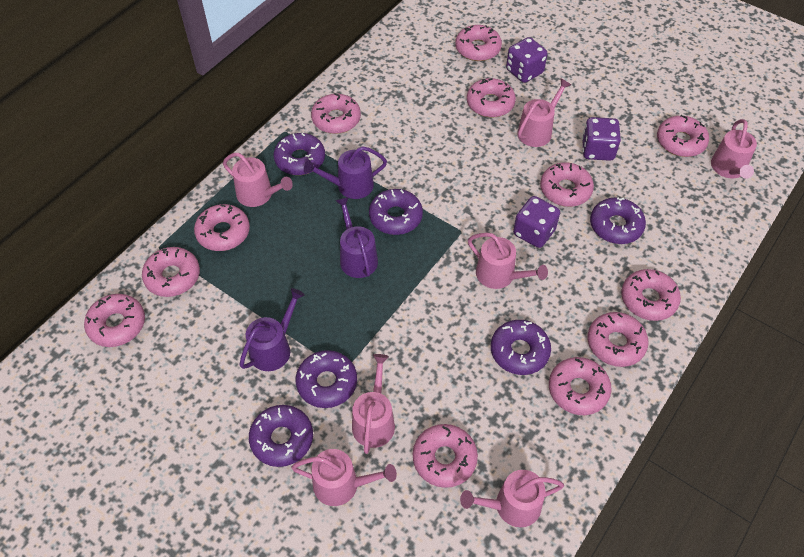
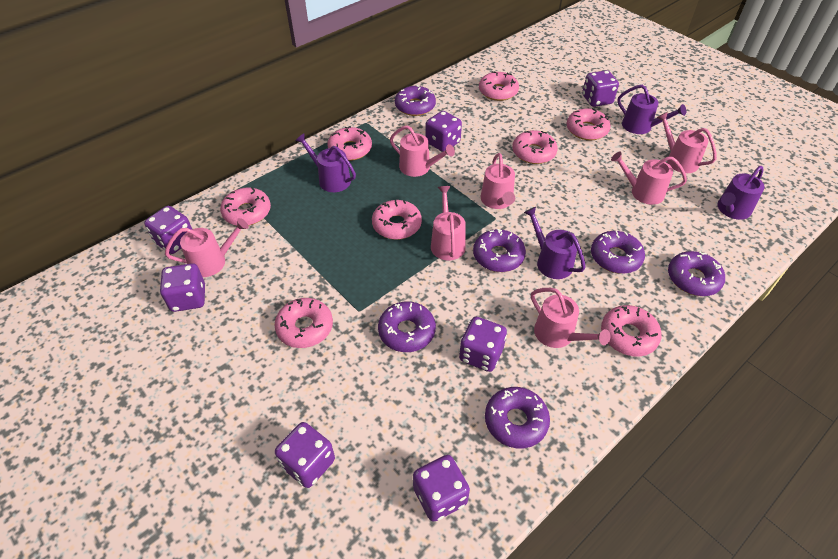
pink donut: 12 -> 8
purple dice: 3 -> 7
purple watering can: 3 -> 4

